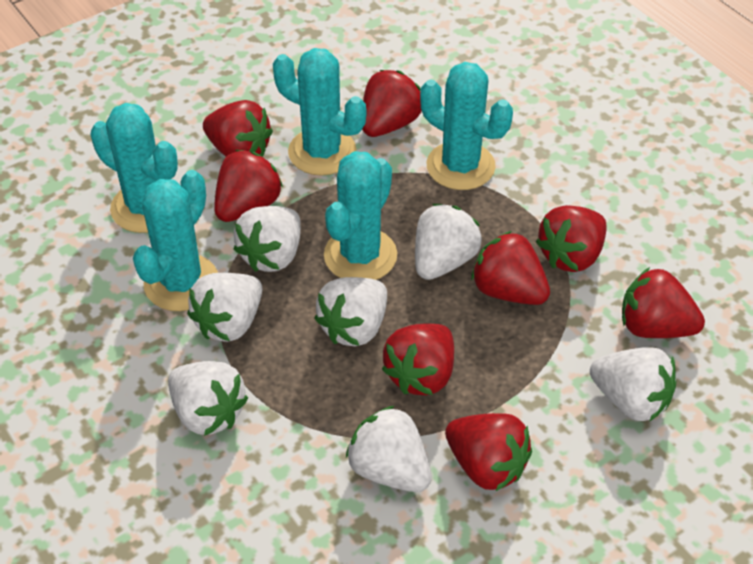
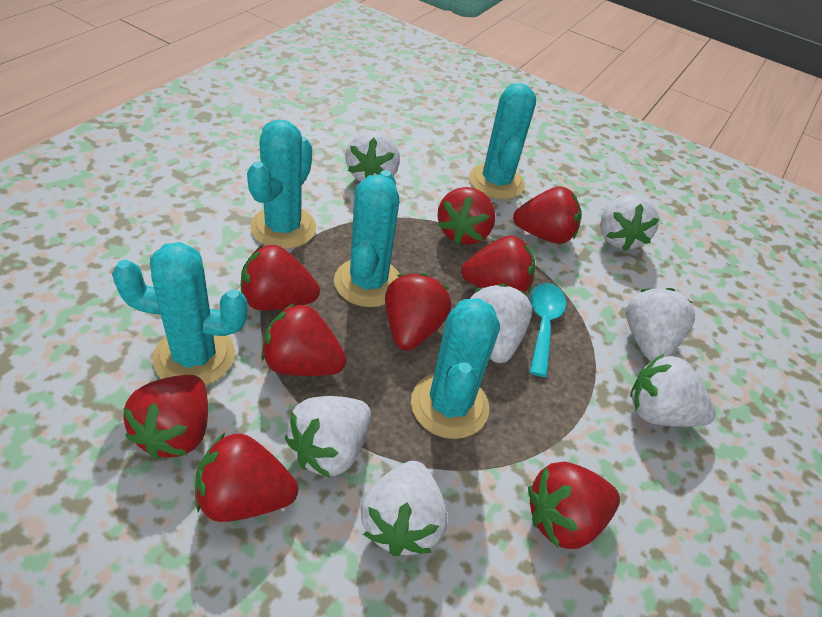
red strawberry: 8 -> 9
turquoise spoon: 0 -> 1

